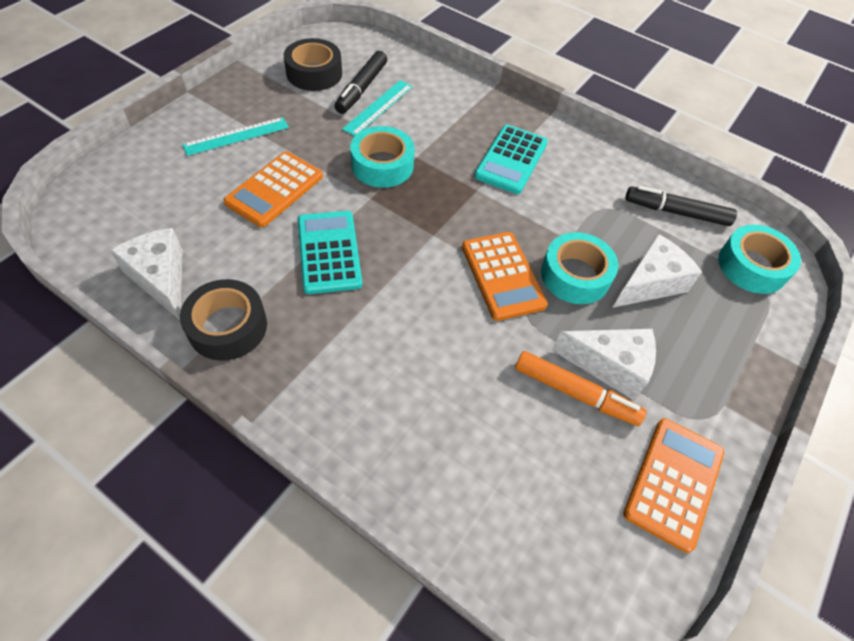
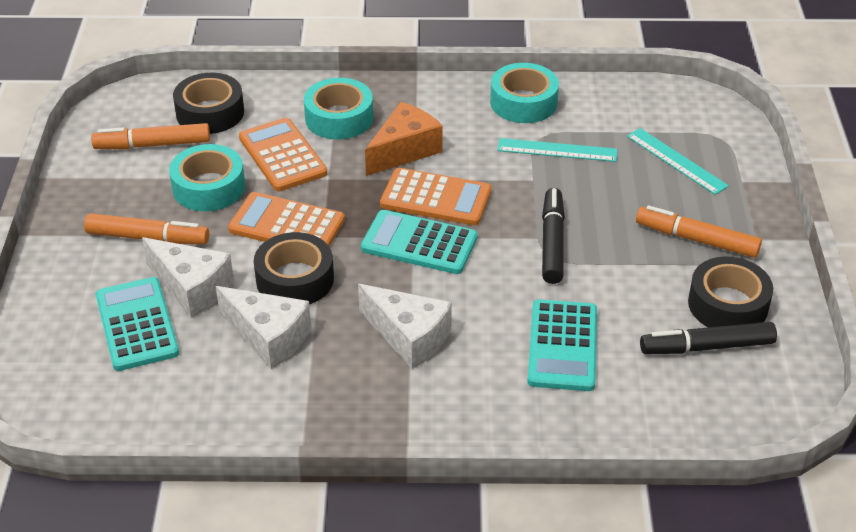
black tape: 2 -> 3
orange cheese: 0 -> 1
orange marker: 1 -> 3
turquoise calculator: 2 -> 3

